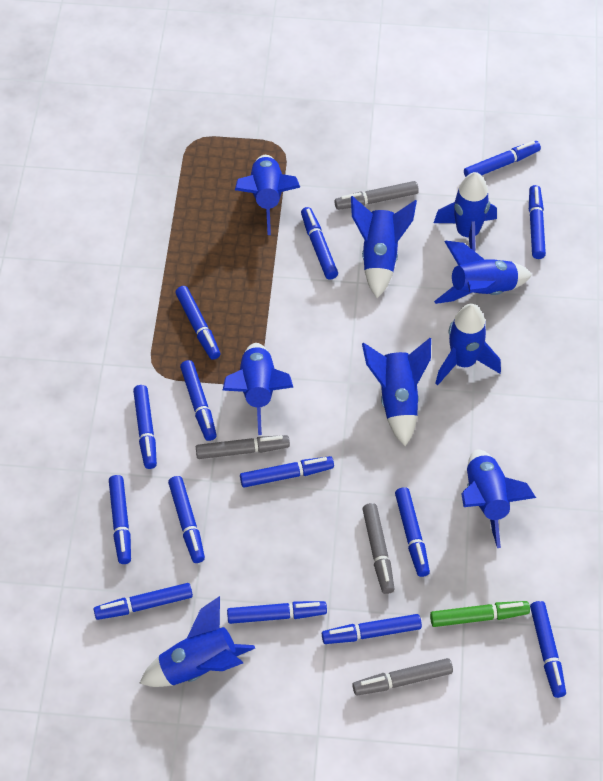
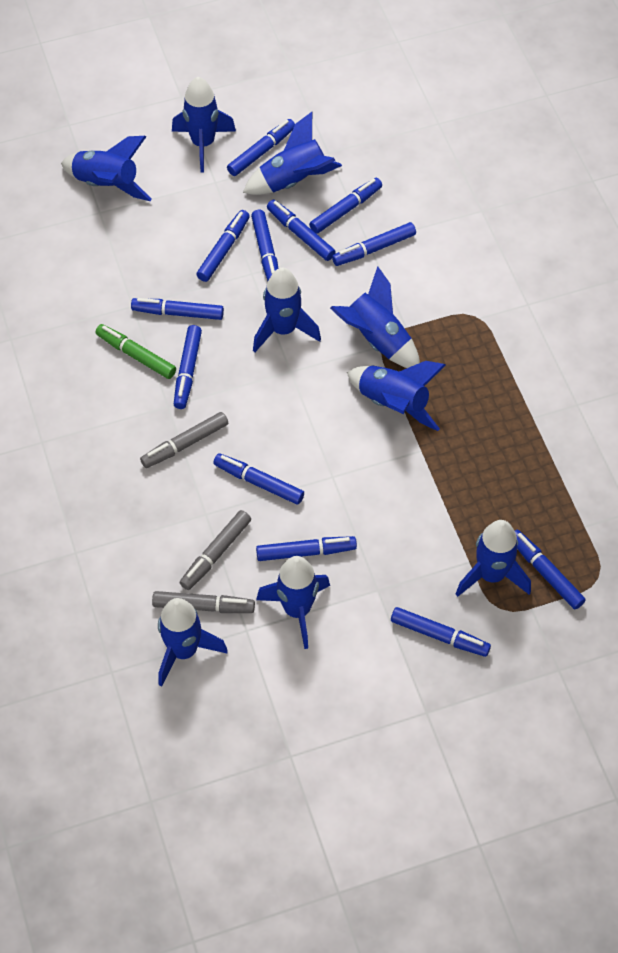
blue marker: 14 -> 12
grey marker: 4 -> 3

